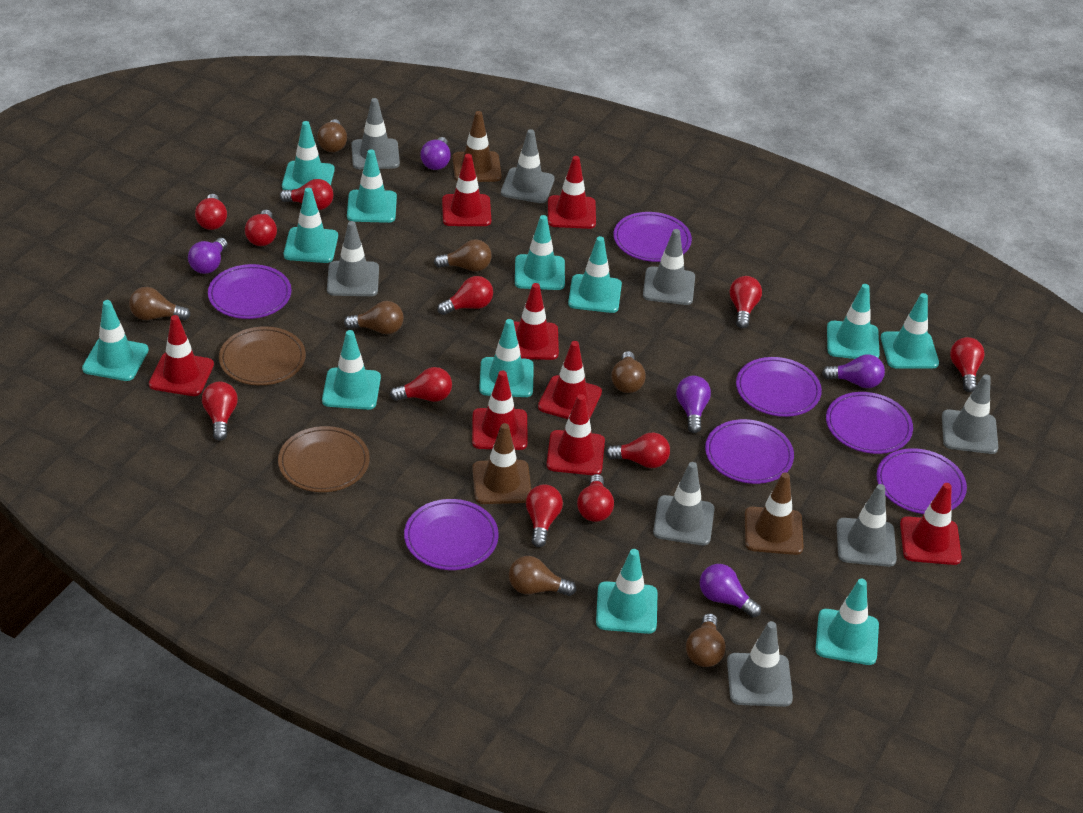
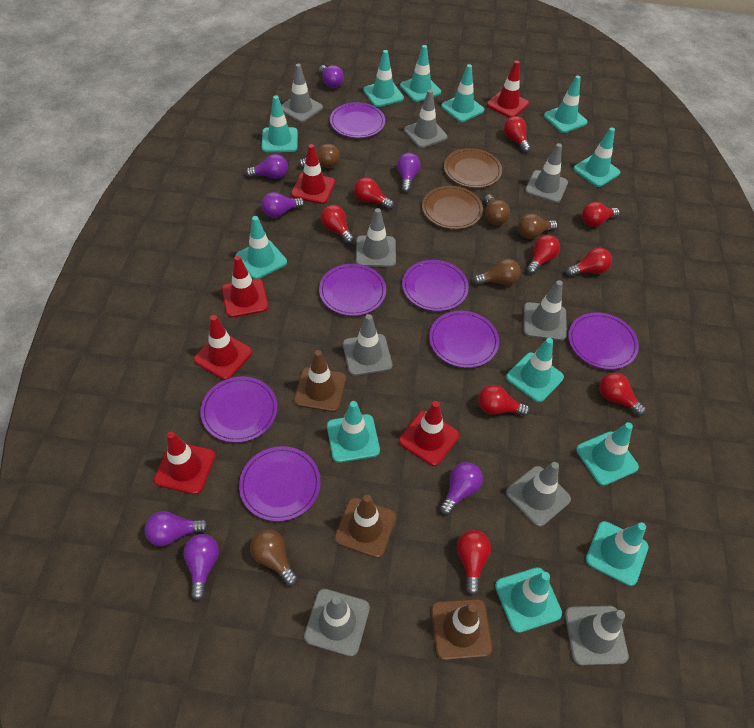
brown light bulb: 7 -> 5
grey traffic cone: 8 -> 9
purple light bulb: 5 -> 7
red light bulb: 11 -> 9
red traffic cone: 8 -> 6

